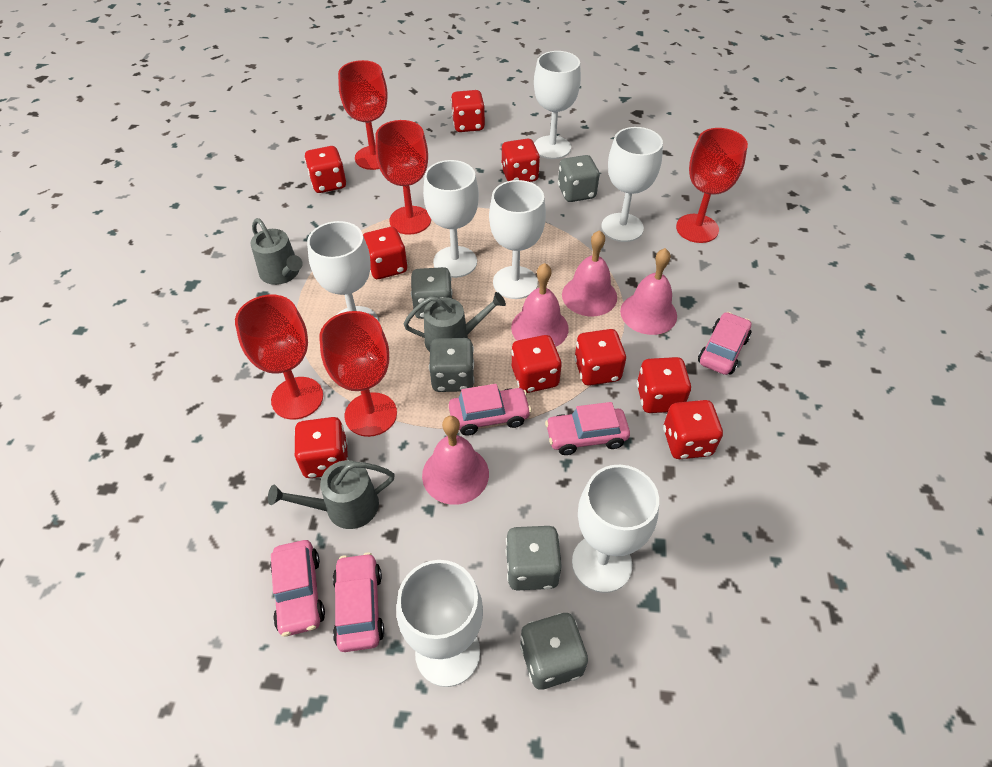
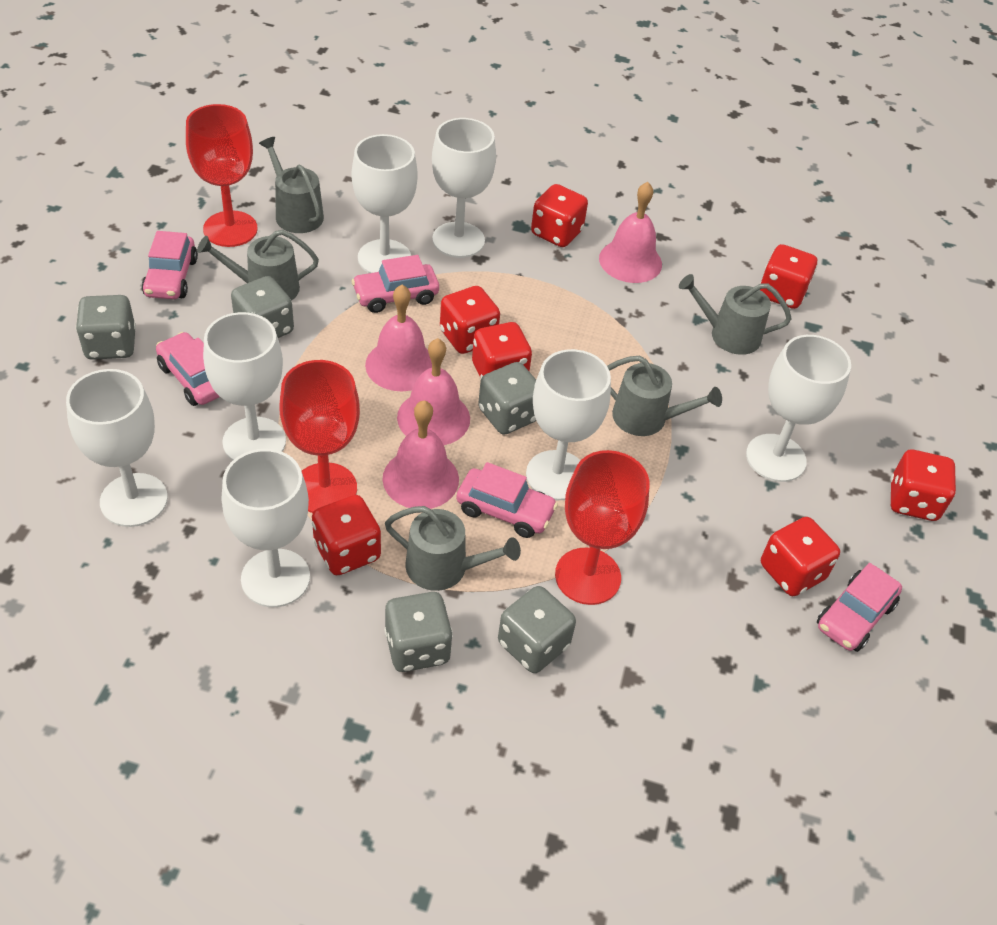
grey watering can: 3 -> 5
red dice: 9 -> 7
red goblet: 5 -> 3

